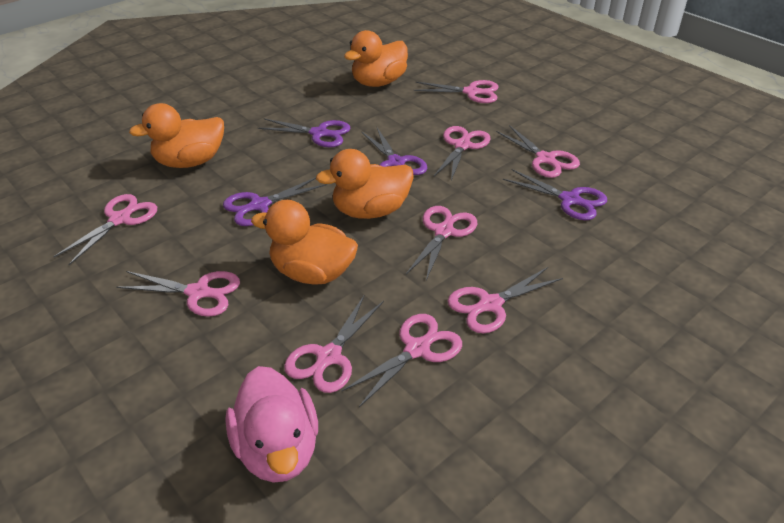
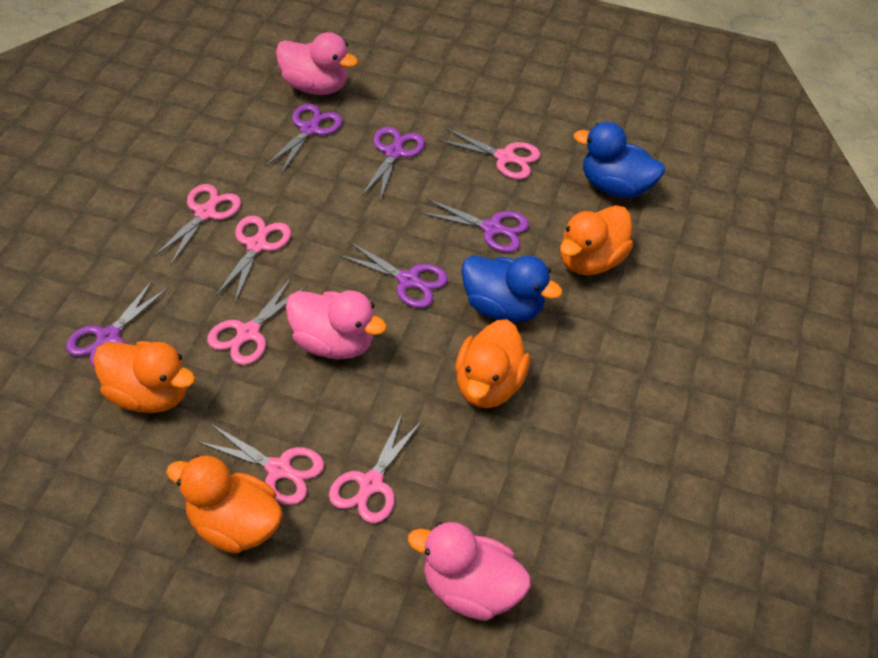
blue duck: 0 -> 2
pink duck: 1 -> 3
pink scissors: 9 -> 6
purple scissors: 4 -> 5

